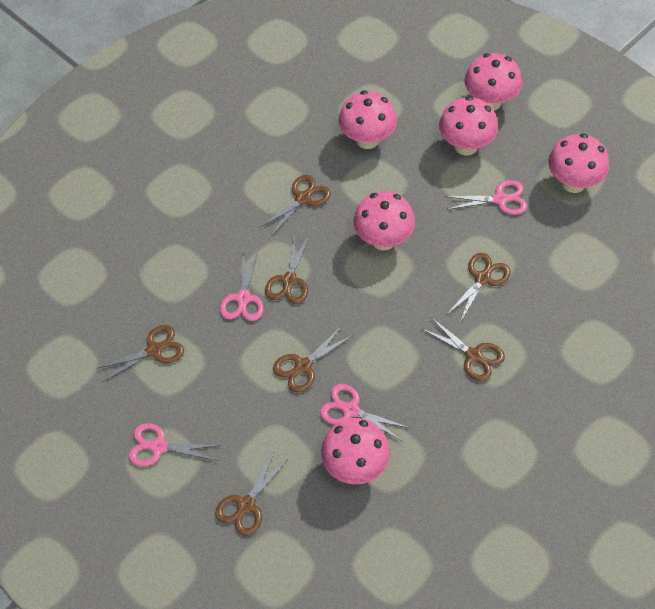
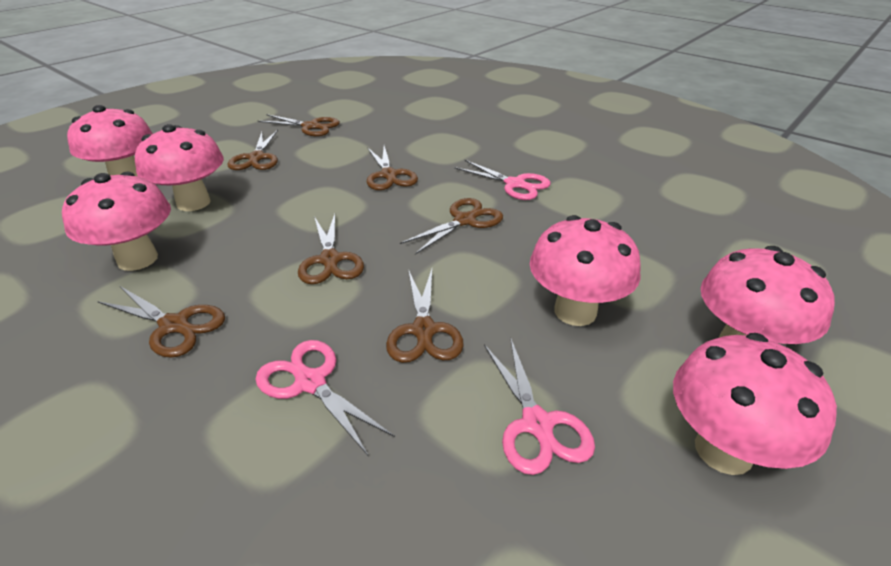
pink scissors: 4 -> 3

